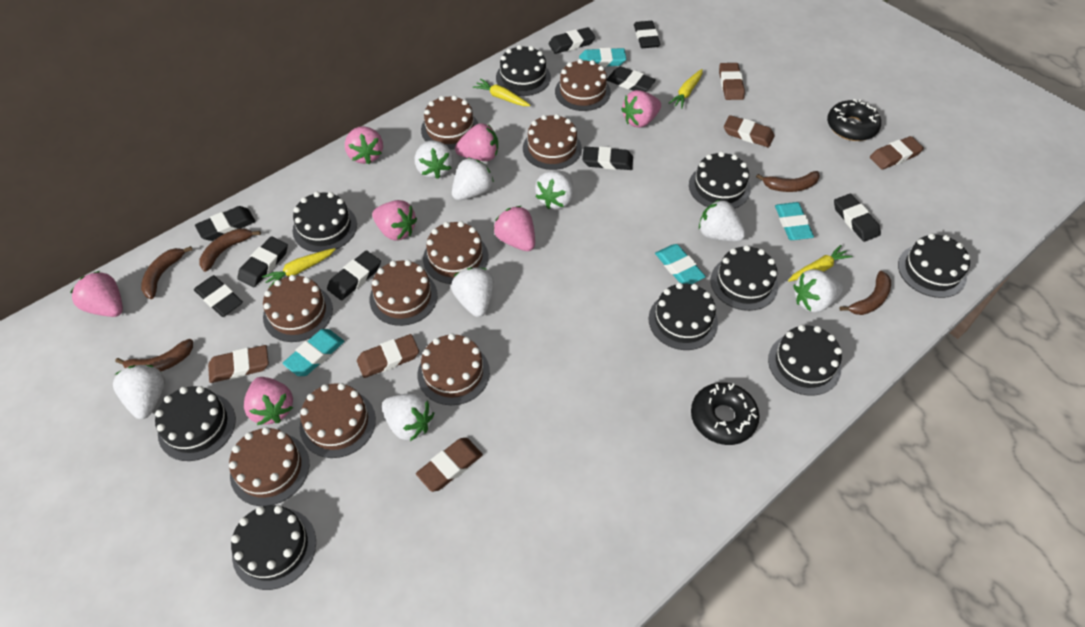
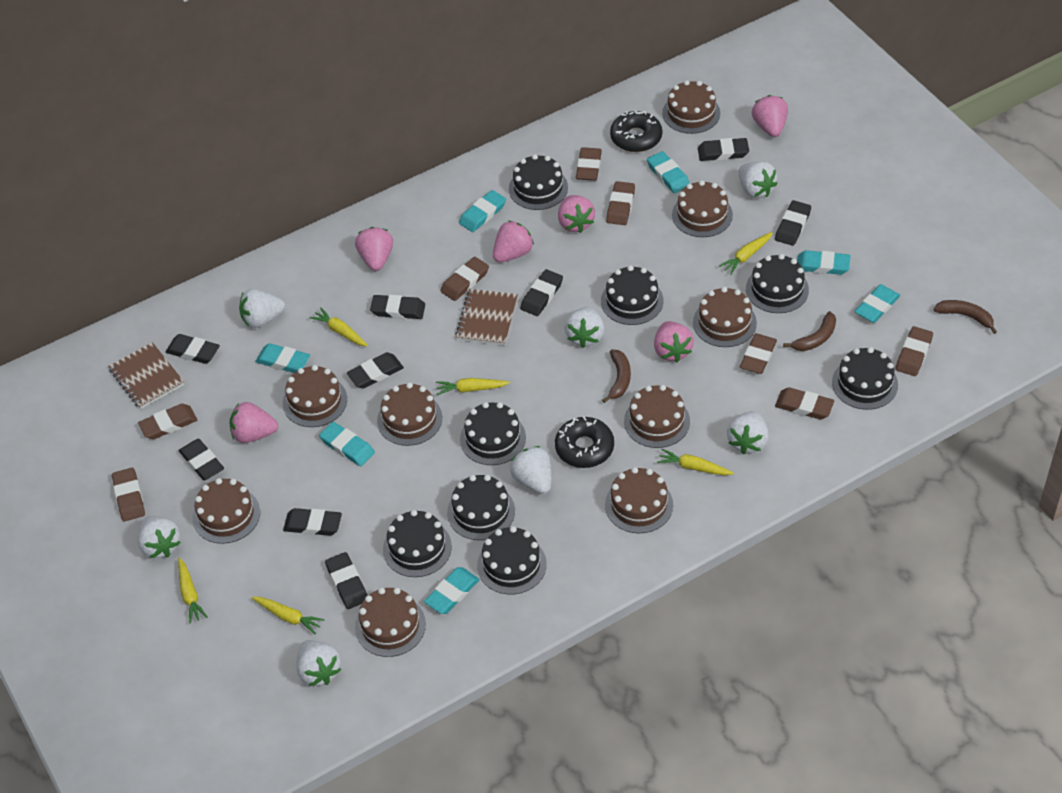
black cake: 9 -> 8
brown banana: 5 -> 3
brown eraser: 6 -> 8
brown notebook: 0 -> 2
pink strawberry: 7 -> 6
turquoise eraser: 4 -> 7
white strawberry: 8 -> 7
yellow carrot: 4 -> 6

